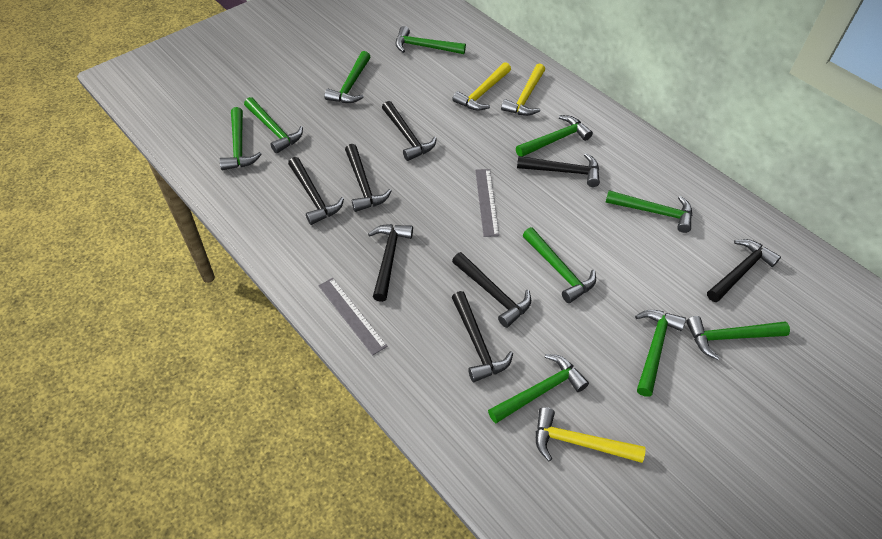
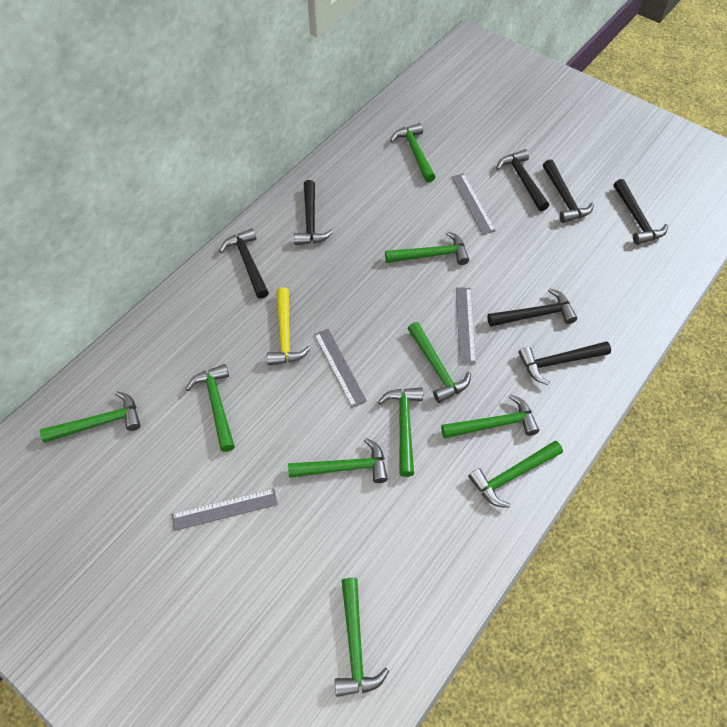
black hammer: 8 -> 7
grey ruler: 2 -> 4
yellow hammer: 3 -> 1

